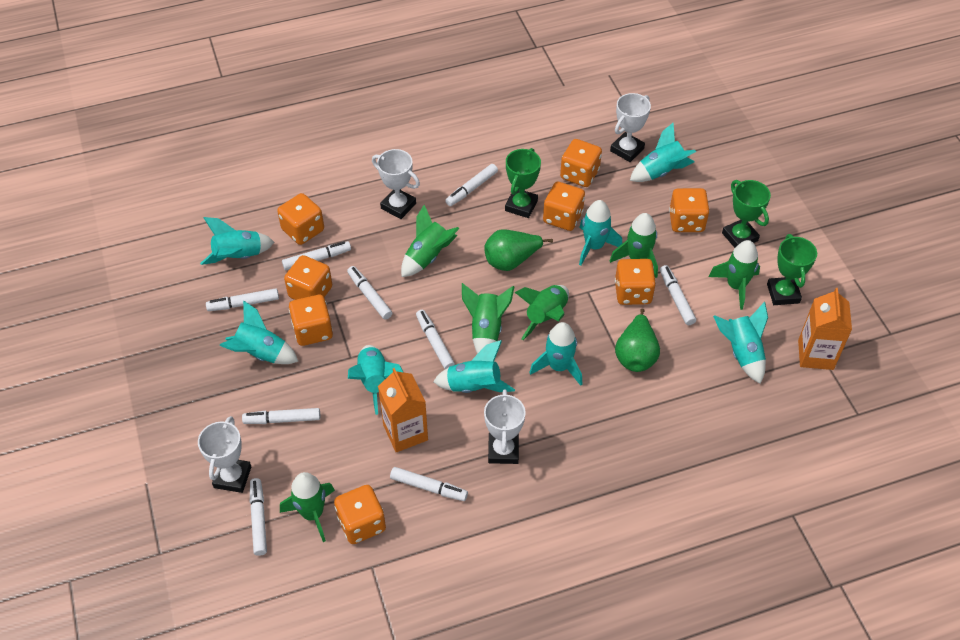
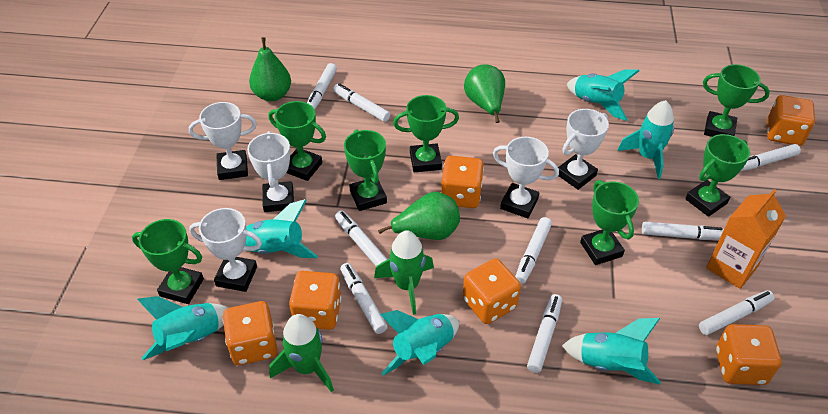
green pear: 2 -> 3
green rocket: 6 -> 2
green trophy: 3 -> 7
orange carton: 2 -> 1
orange dice: 8 -> 6
turquoise rocket: 8 -> 6
white trophy: 4 -> 5

